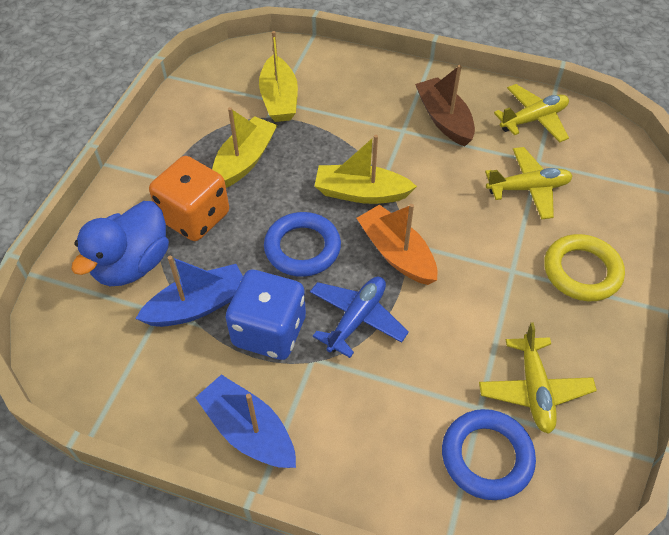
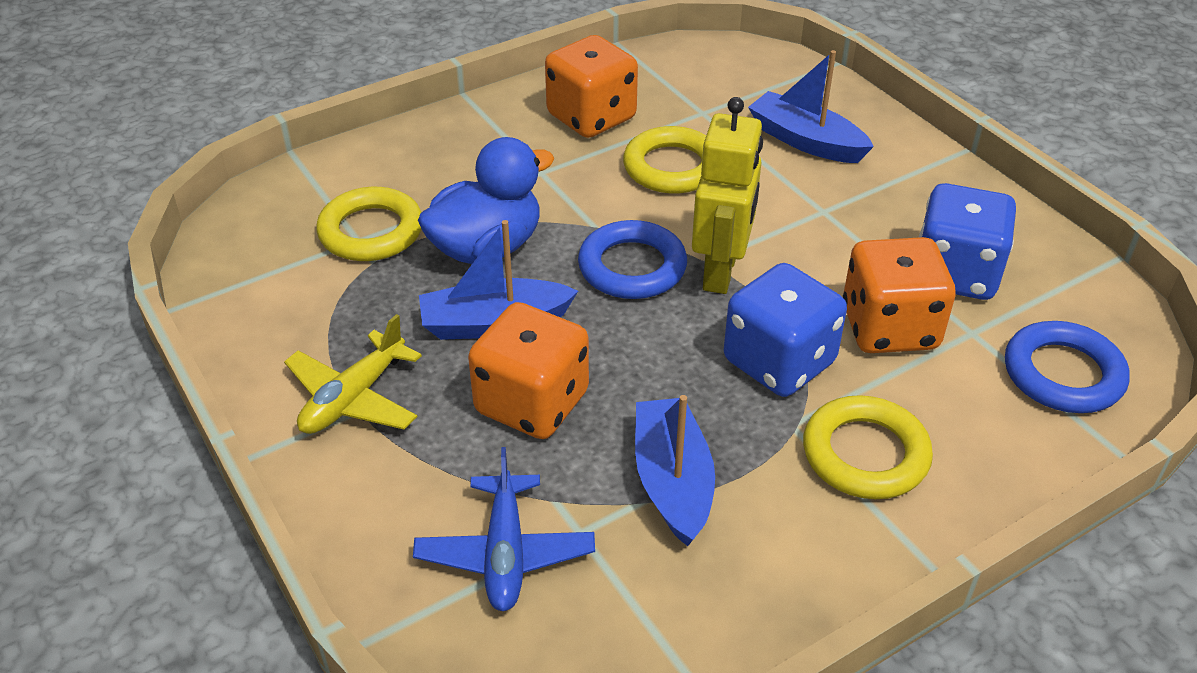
blue boat: 2 -> 3
blue dice: 1 -> 2
brown boat: 1 -> 0
orange boat: 1 -> 0
orange dice: 1 -> 3
yellow boat: 3 -> 0
yellow plane: 3 -> 1
yellow ring: 1 -> 3
yellow robot: 0 -> 1

